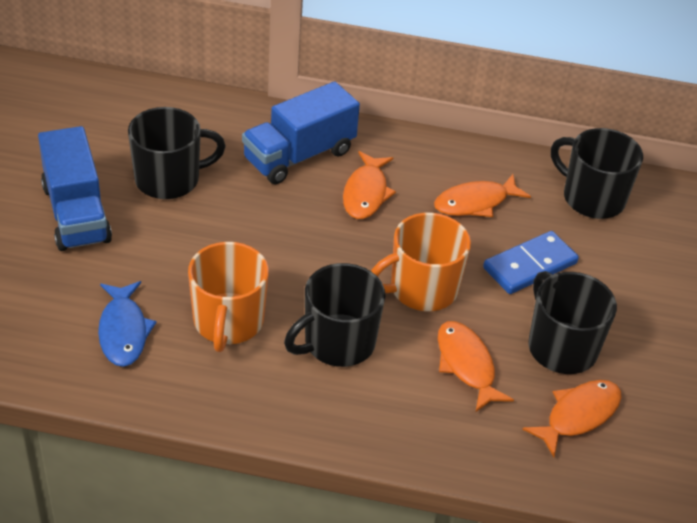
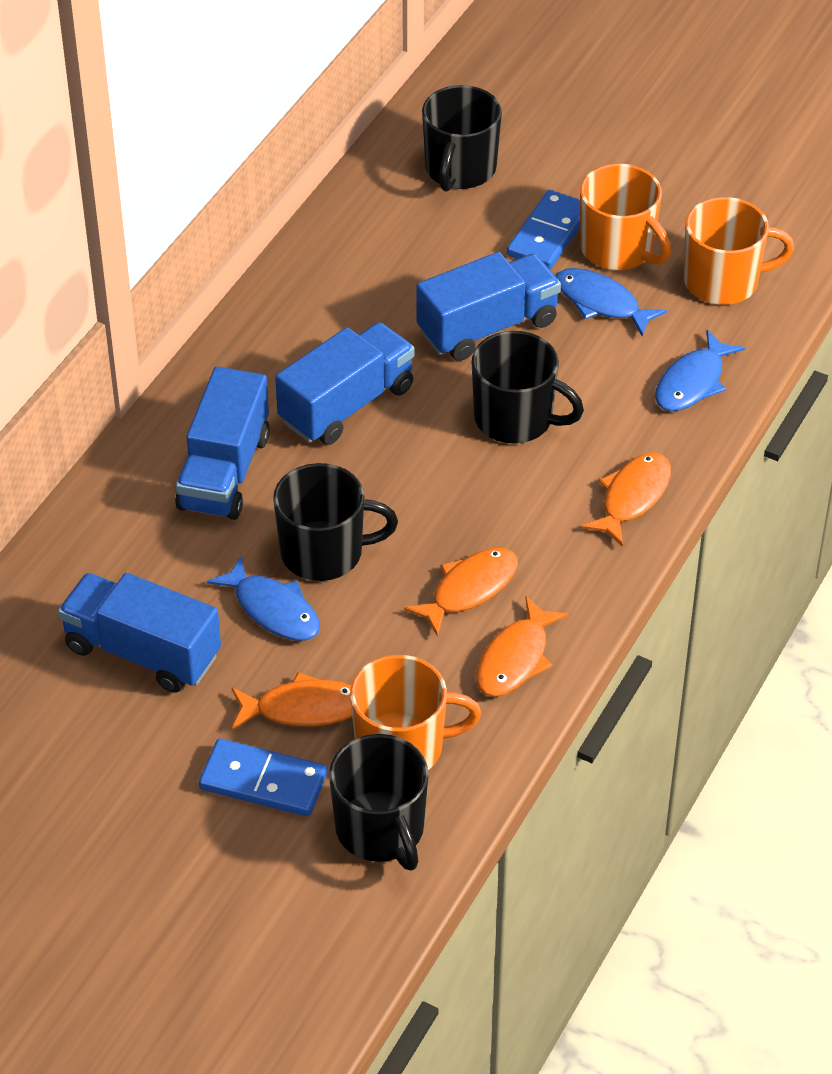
blue domino: 1 -> 2
blue fish: 1 -> 3
blue truck: 2 -> 4
orange mug: 2 -> 3

